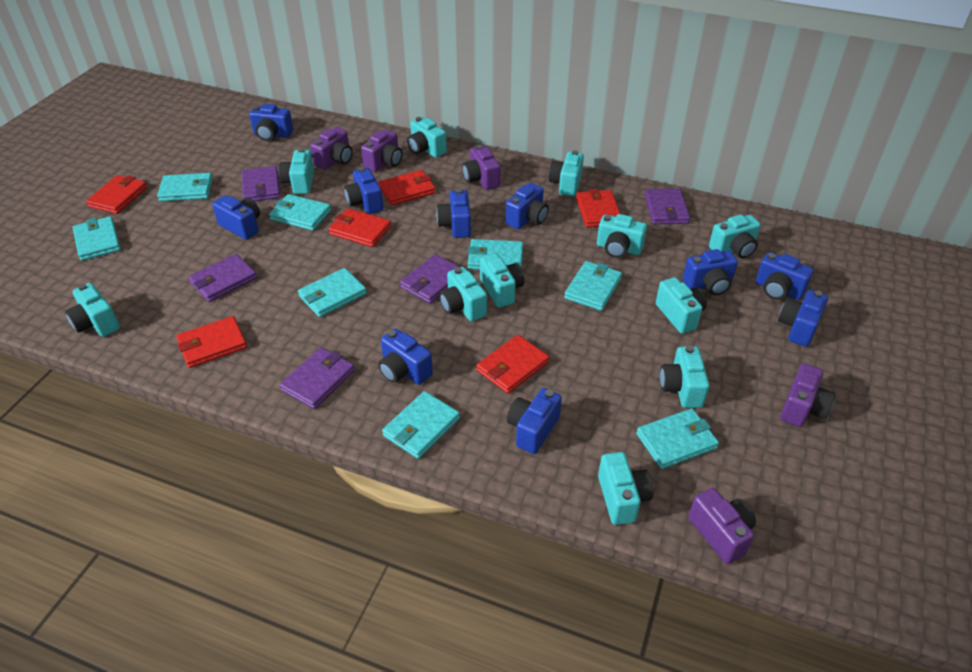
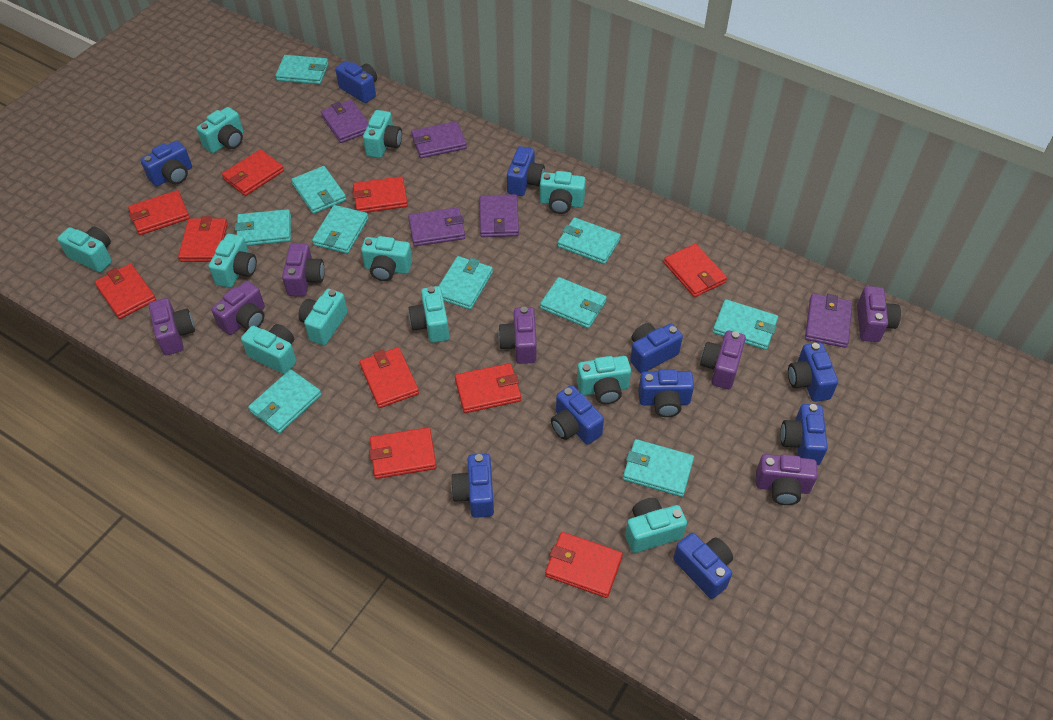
purple camera: 5 -> 7
red wallet: 6 -> 10
turquoise wallet: 8 -> 10

